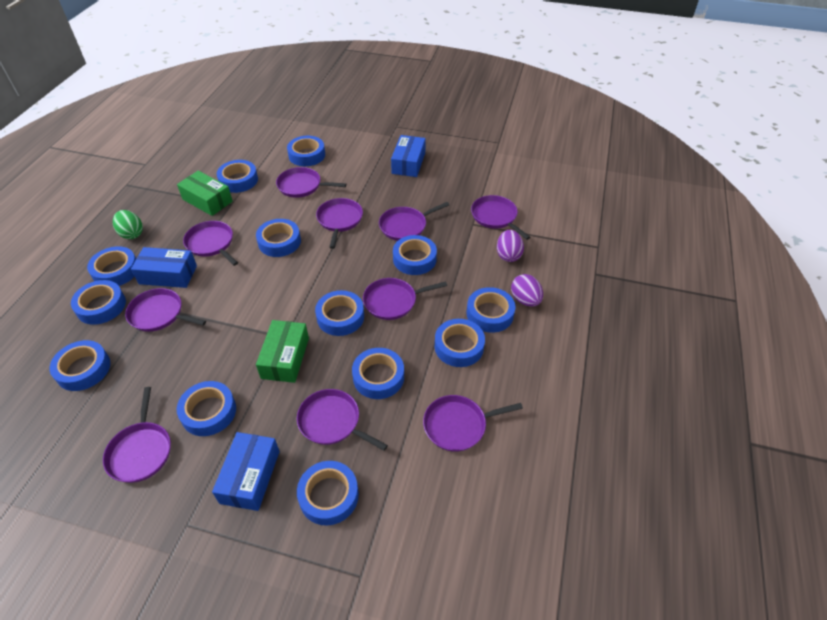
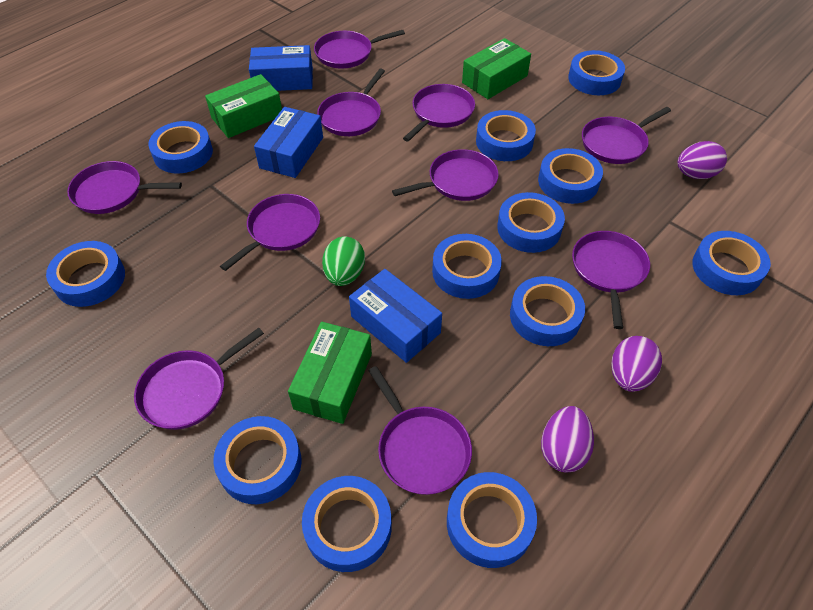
blue tape: 13 -> 12
green box: 2 -> 3
purple egg: 2 -> 3

